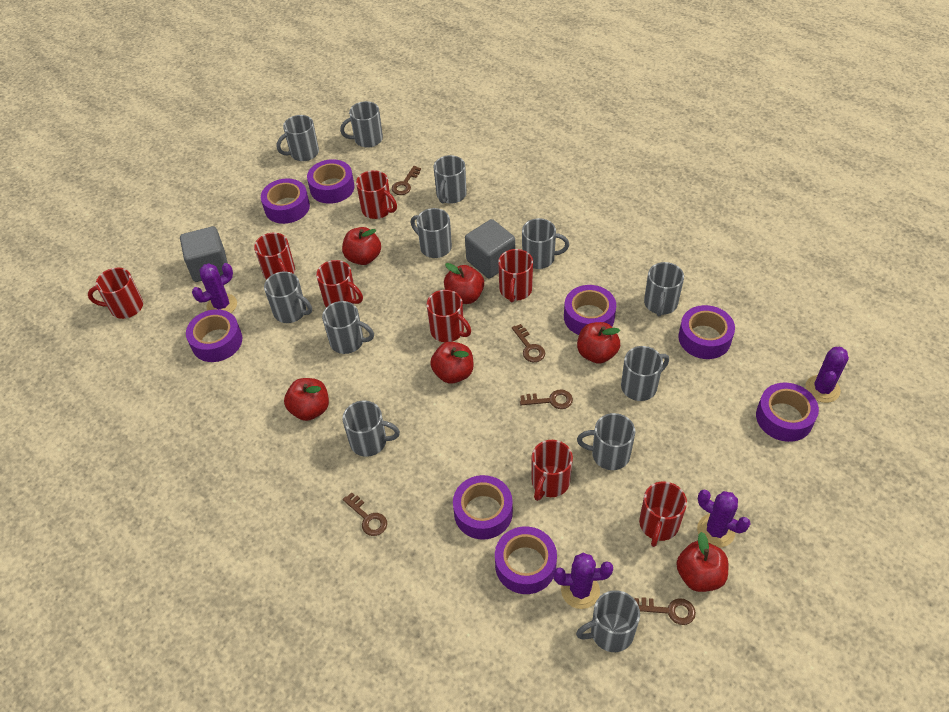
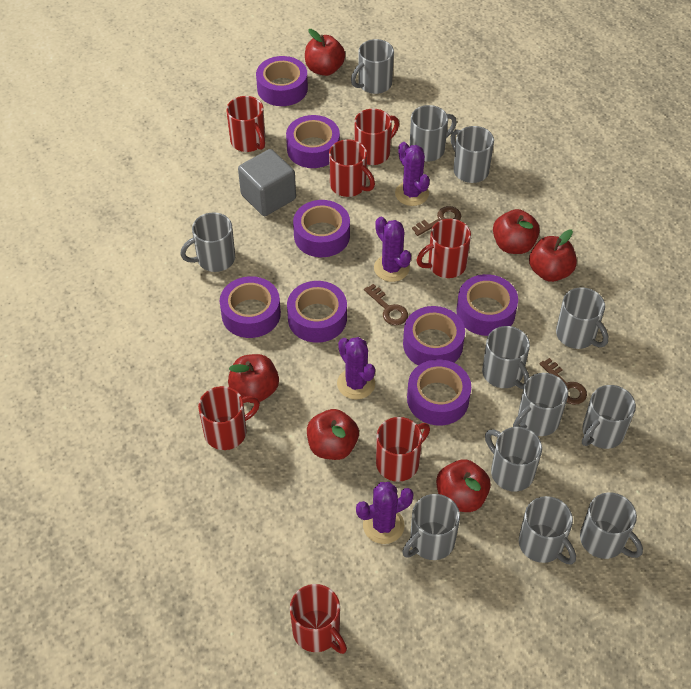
brown key: 5 -> 3
grey cube: 2 -> 1
red mug: 8 -> 7

